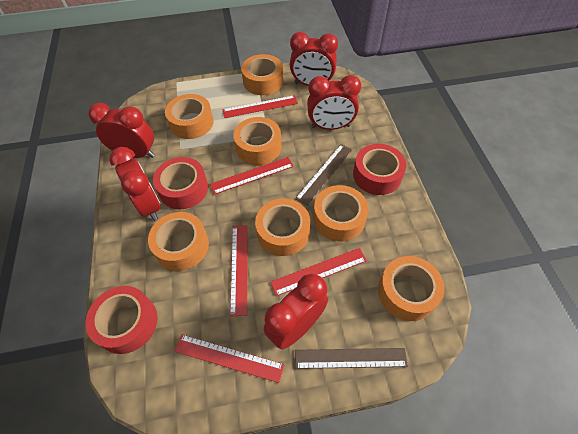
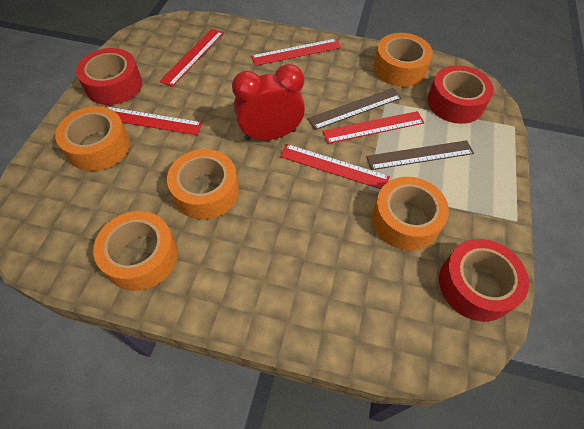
orange tape: 7 -> 5
red clock: 5 -> 1

